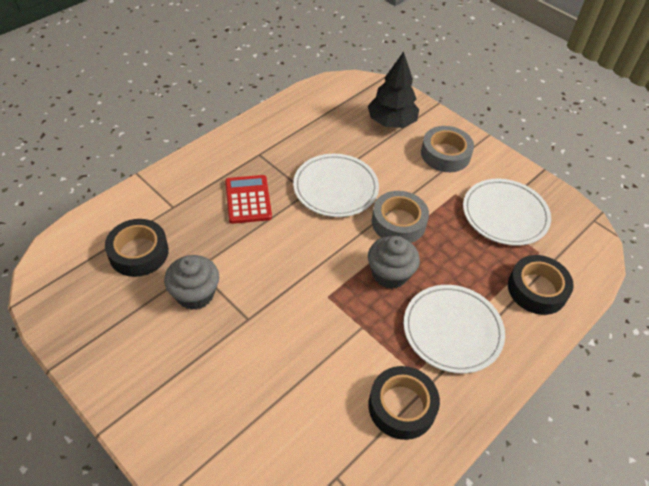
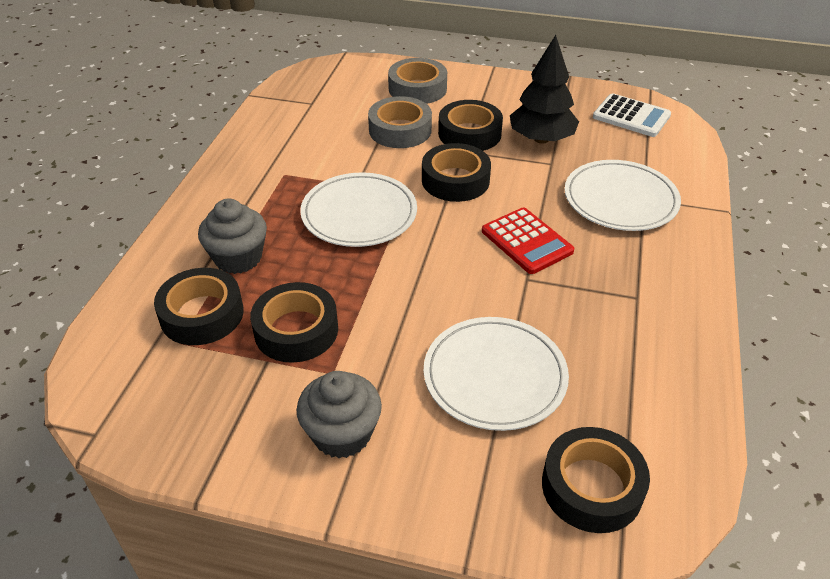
black tape: 3 -> 5
white calculator: 0 -> 1

